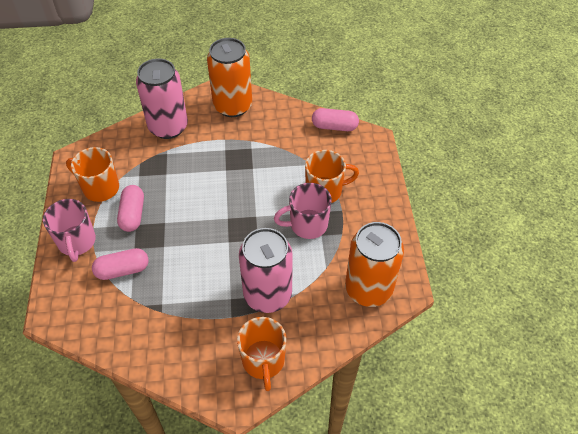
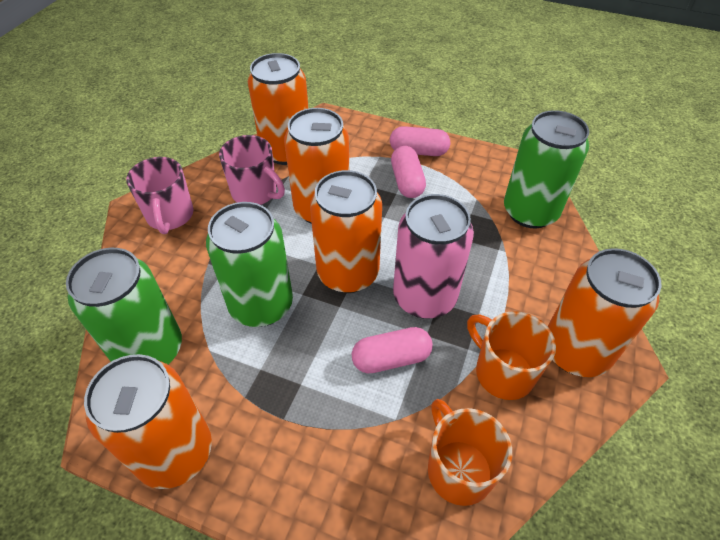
green can: 0 -> 3
orange can: 2 -> 5
orange mug: 3 -> 2
pink can: 2 -> 1

